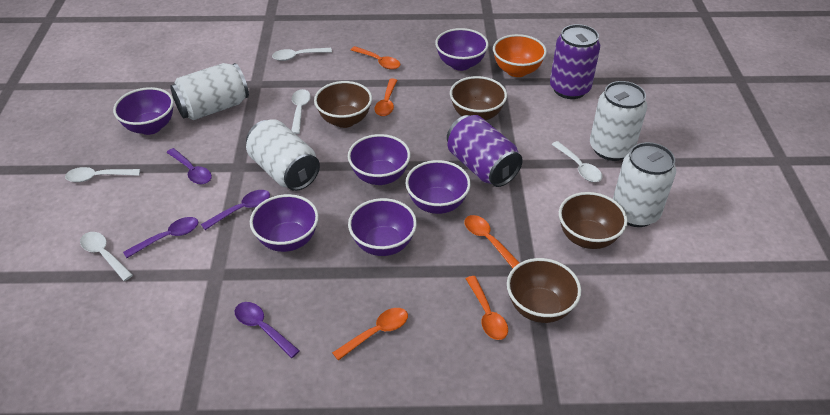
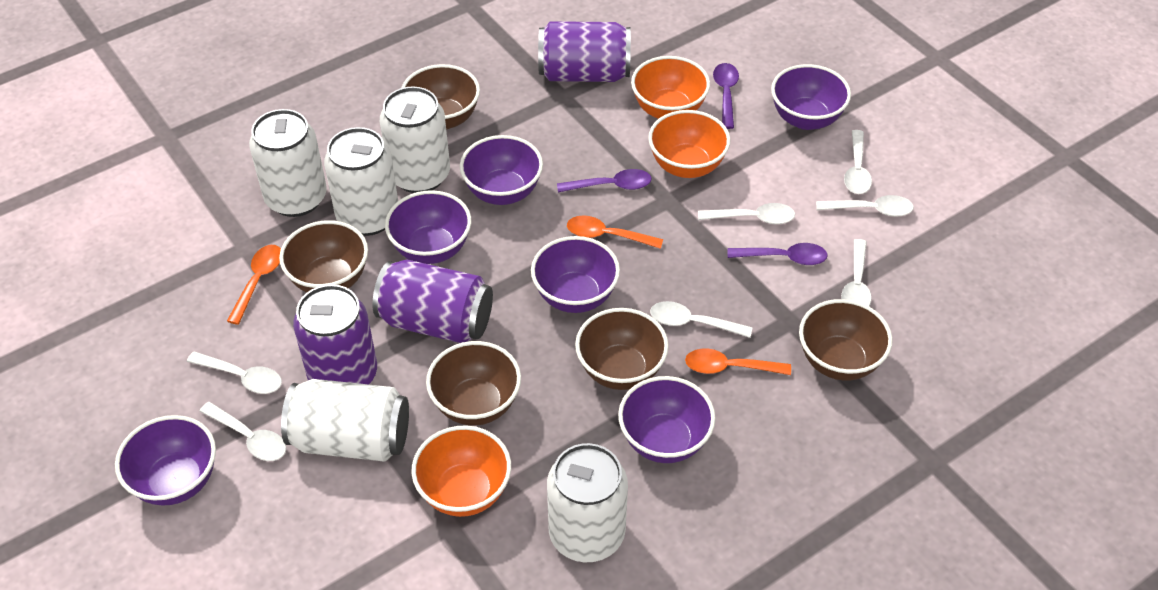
brown bowl: 4 -> 5
orange bowl: 1 -> 3
orange spoon: 5 -> 3
purple can: 2 -> 3
purple spoon: 4 -> 3
white can: 4 -> 5
white spoon: 5 -> 7

